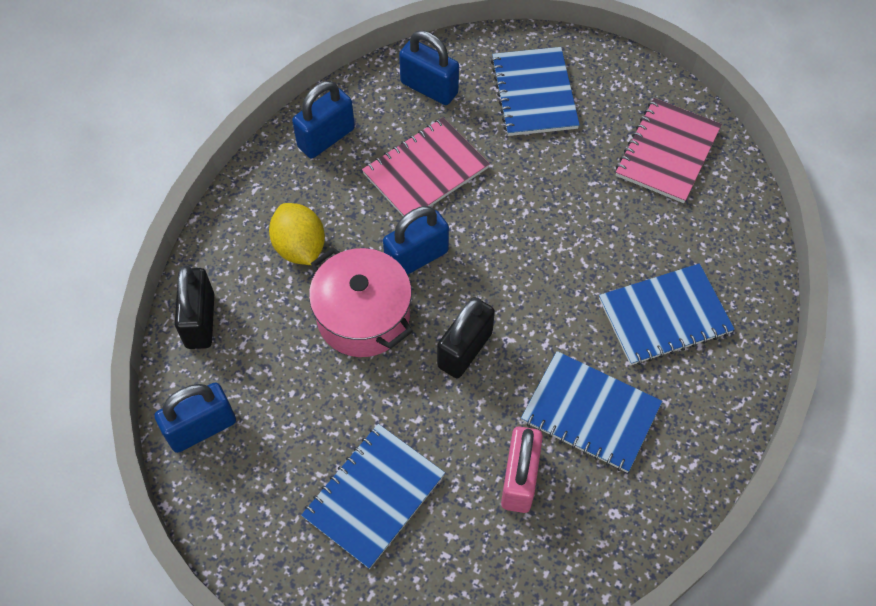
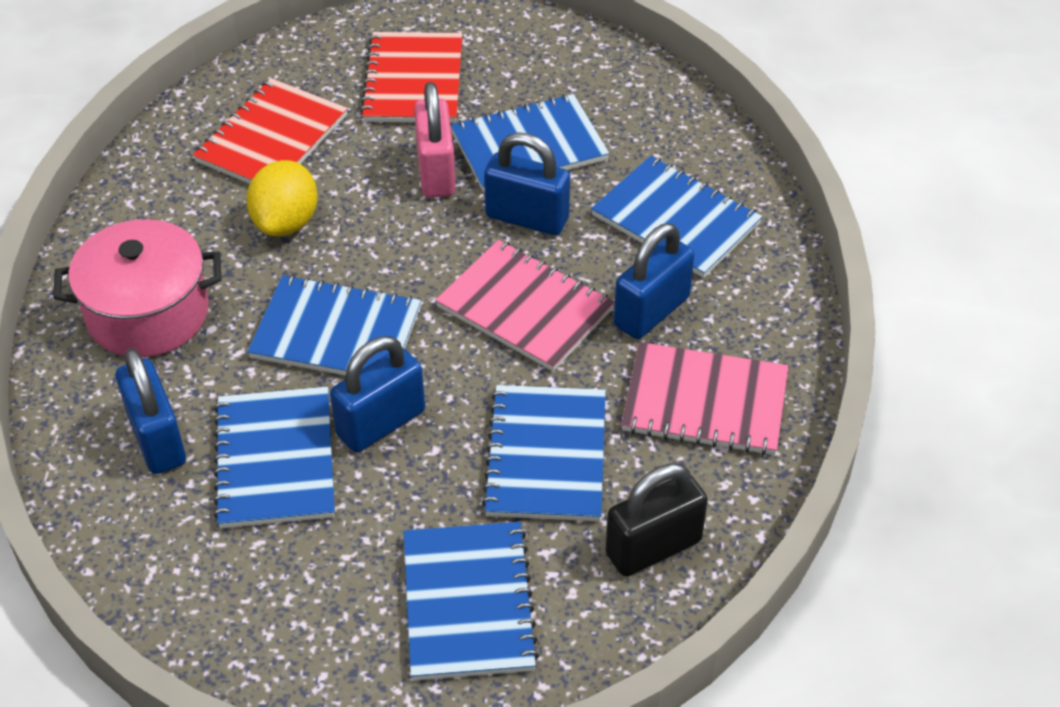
black padlock: 2 -> 1
blue notebook: 4 -> 6
red notebook: 0 -> 2

